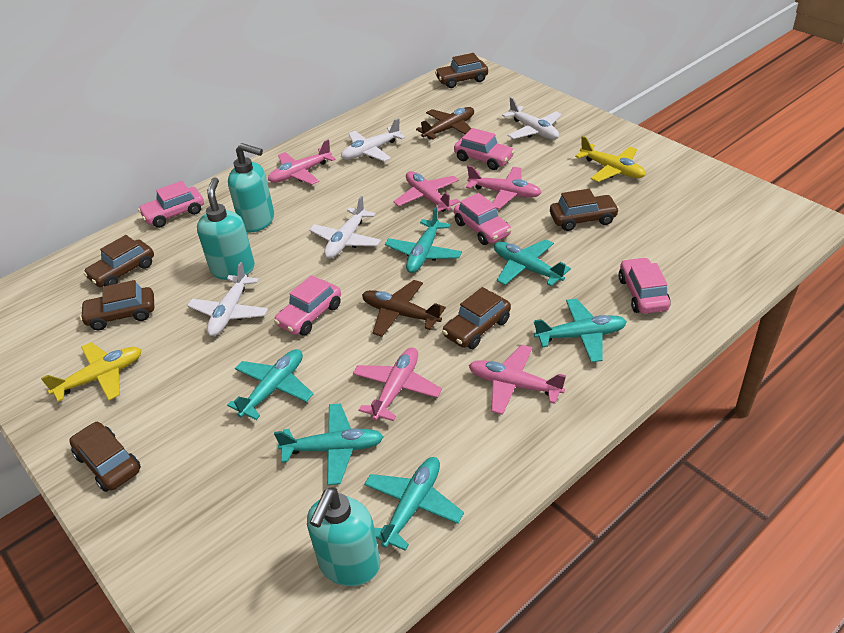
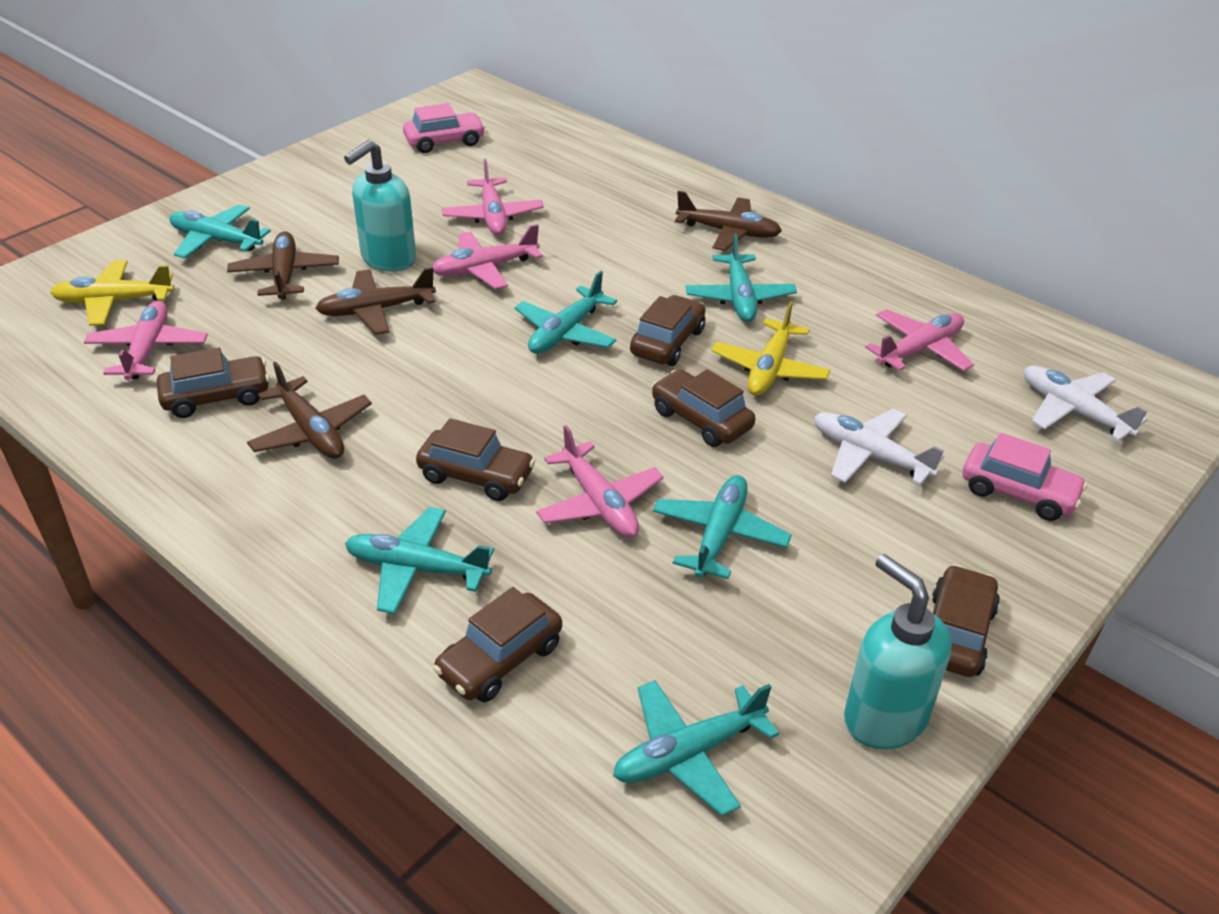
brown plane: 2 -> 4
pink car: 5 -> 2
turquoise soap dispenser: 3 -> 2
white plane: 4 -> 2

